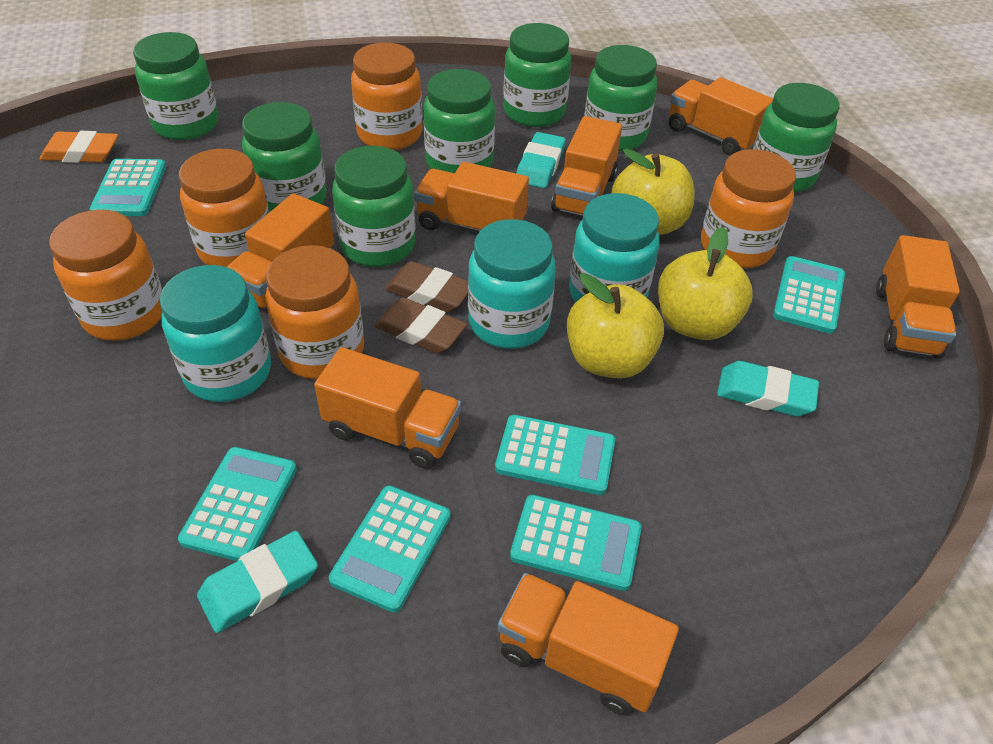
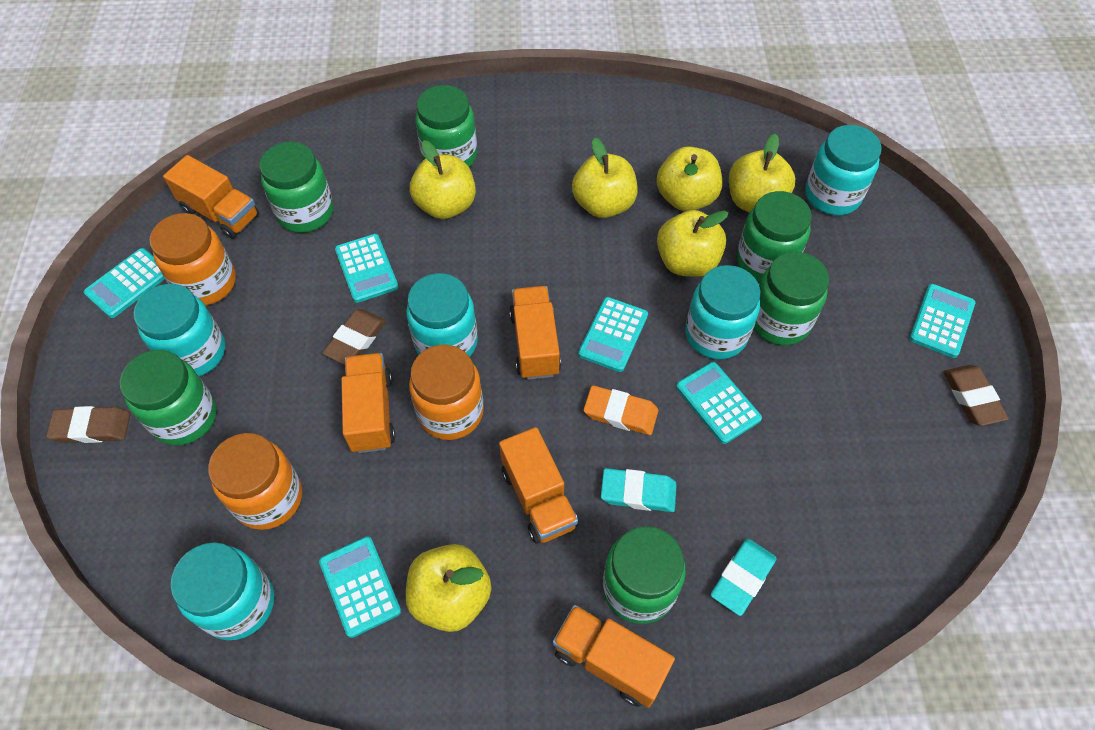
brown eraser: 2 -> 3
green jar: 7 -> 6
orange jar: 5 -> 3
orange truck: 7 -> 5
turquoise eraser: 3 -> 2
turquoise jar: 3 -> 5
yellow apple: 3 -> 6

